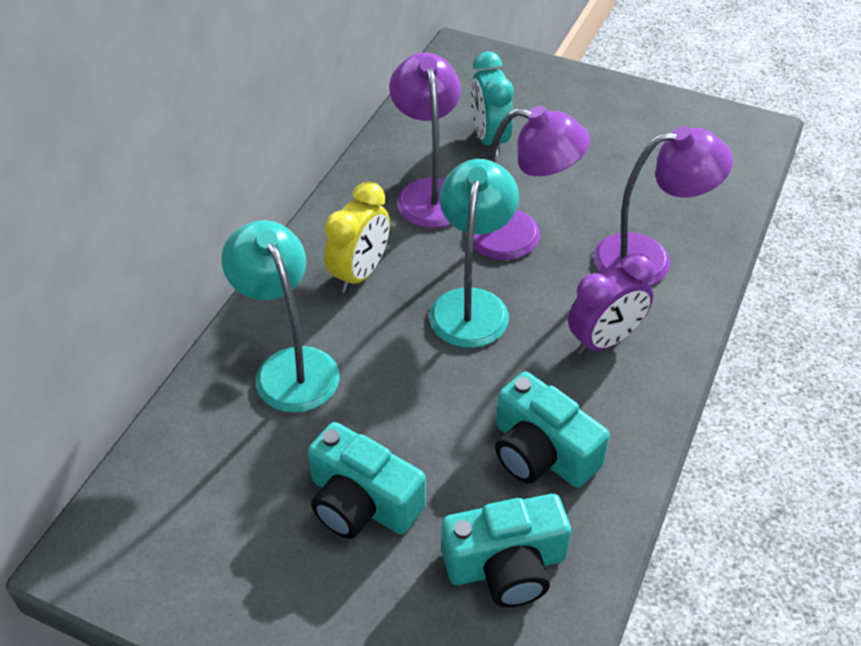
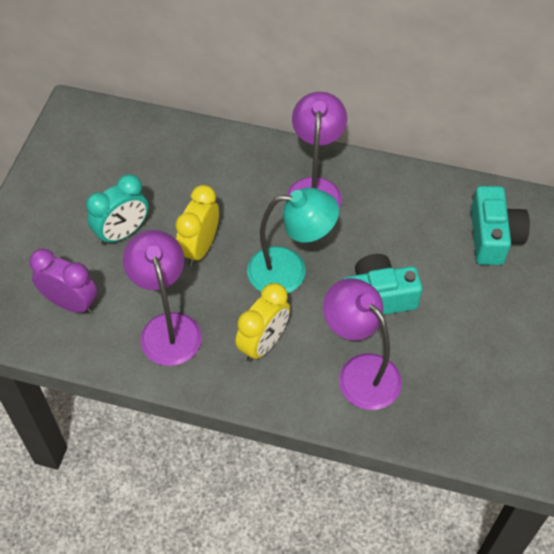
turquoise camera: 3 -> 2
turquoise lamp: 2 -> 1
yellow clock: 1 -> 2

